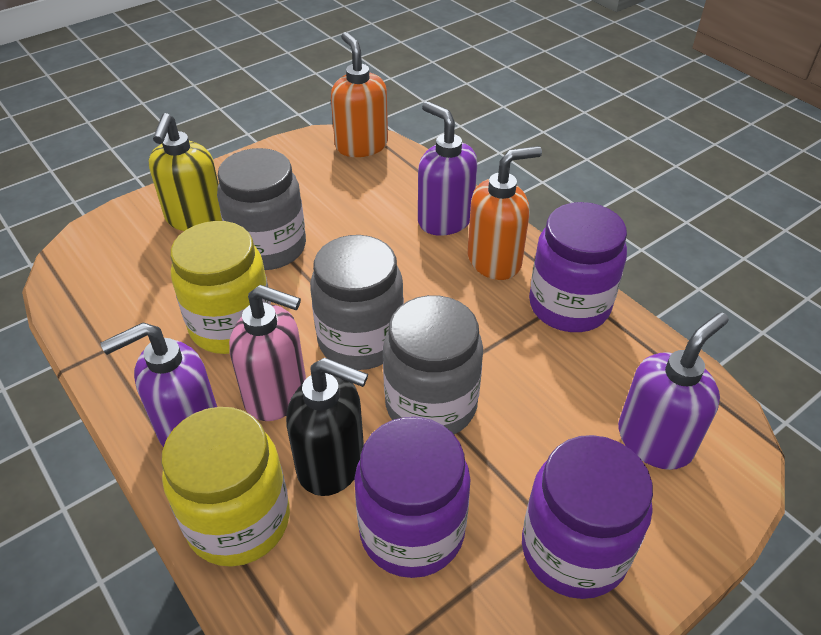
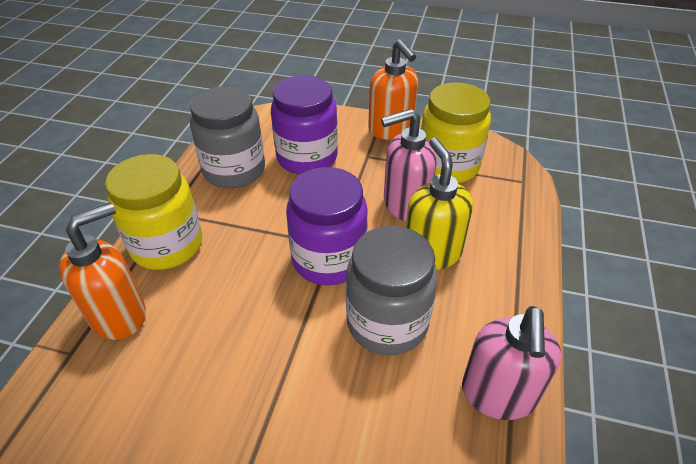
black soap dispenser: 1 -> 0
grey jar: 3 -> 2
pink soap dispenser: 1 -> 2
purple jar: 3 -> 2
purple soap dispenser: 3 -> 0

